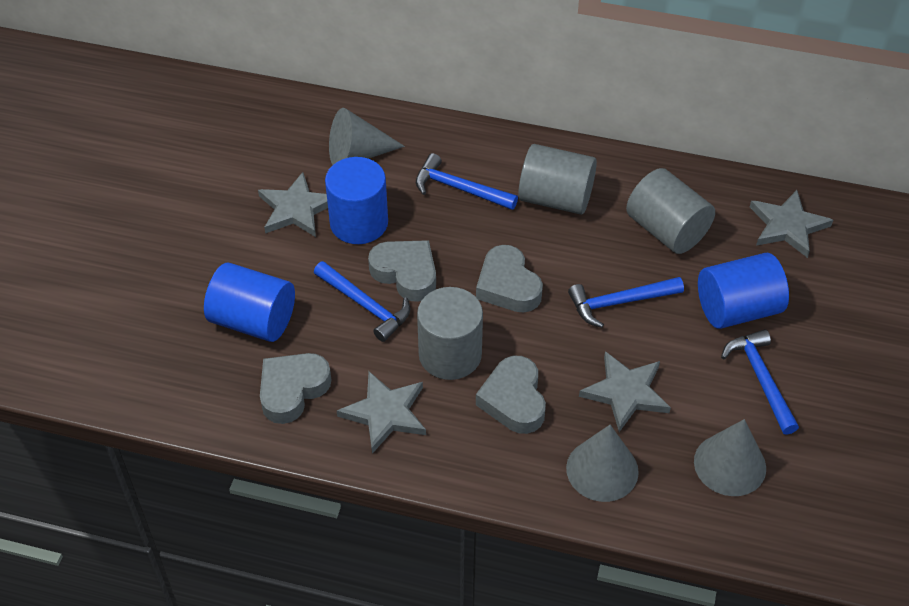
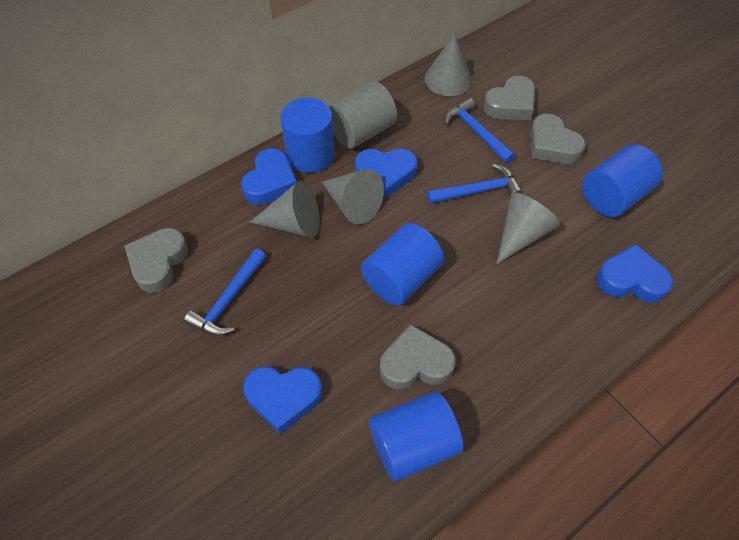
blue cylinder: 3 -> 4
blue hammer: 4 -> 3
blue heart: 0 -> 4
grey cone: 3 -> 4
grey cylinder: 3 -> 1
grey star: 4 -> 0

